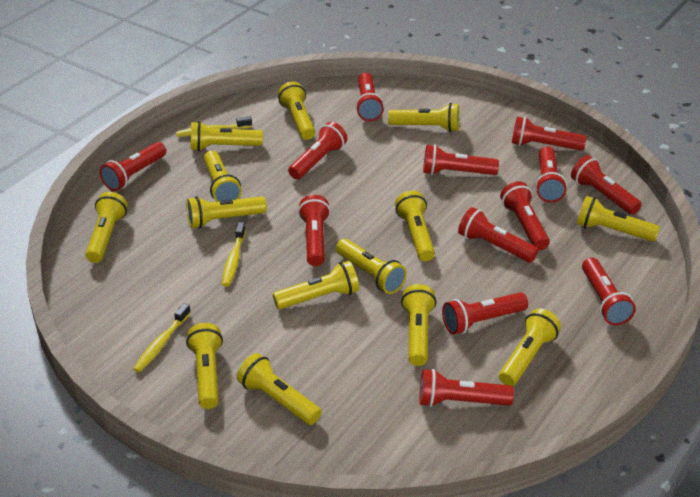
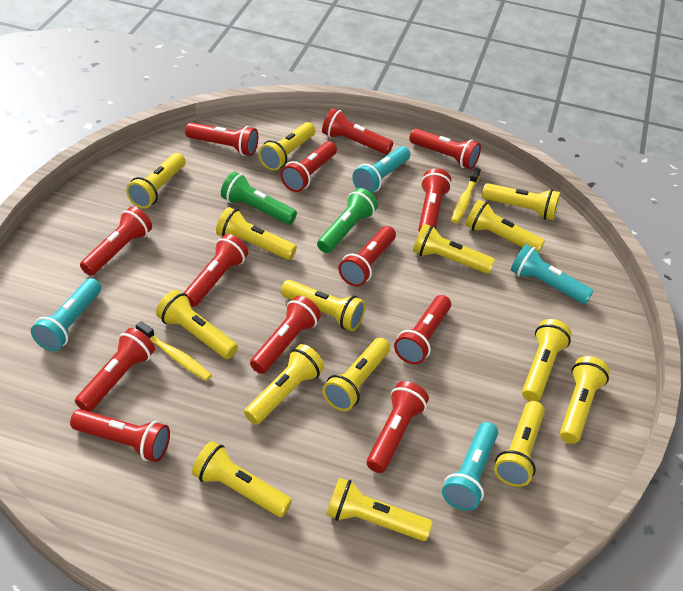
green flashlight: 0 -> 2
turquoise flashlight: 0 -> 4
yellow flashlight: 14 -> 15
yellow toothbrush: 3 -> 2

